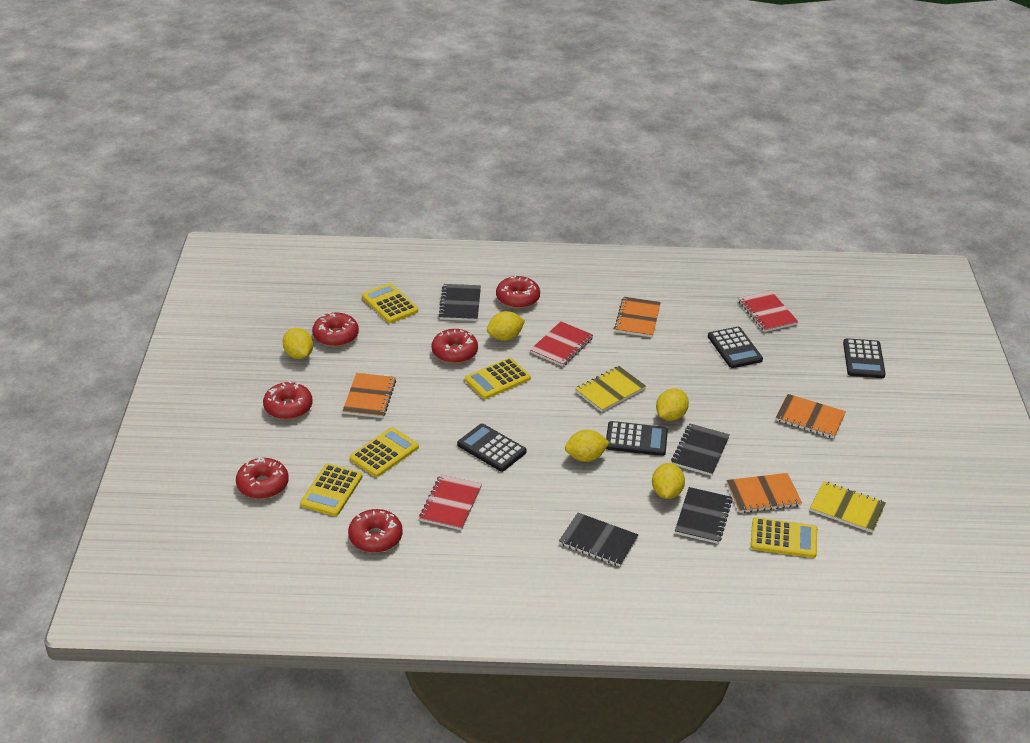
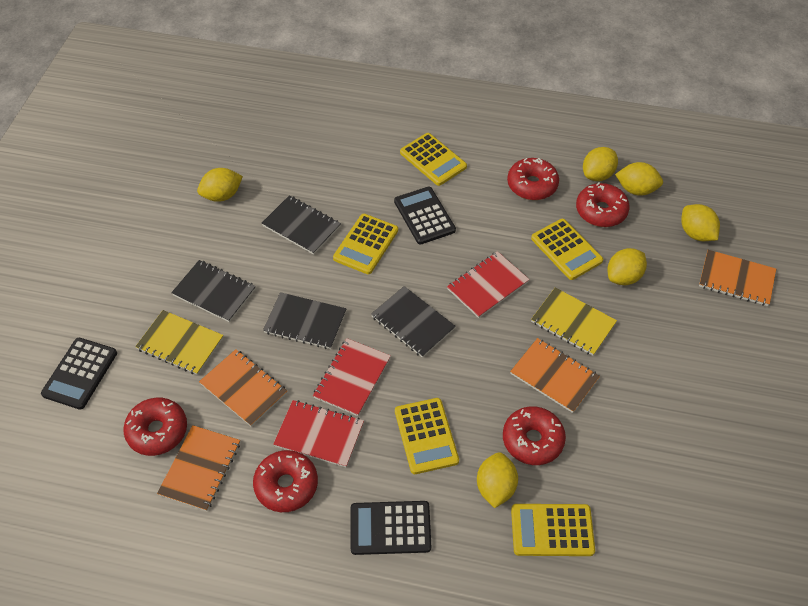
black calculator: 4 -> 3
red donut: 6 -> 5
yellow lemon: 5 -> 6

